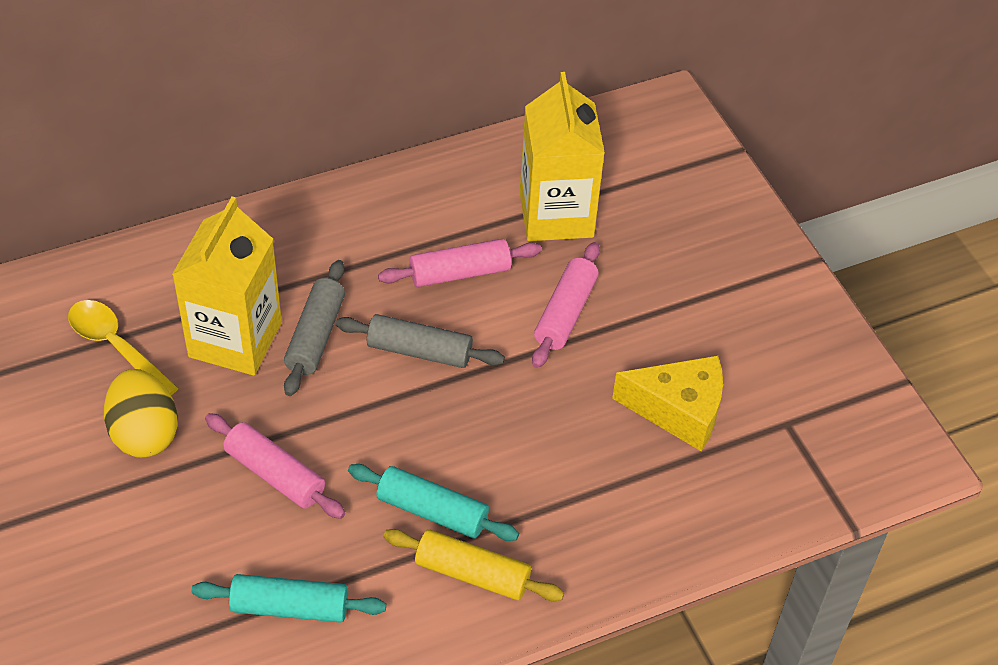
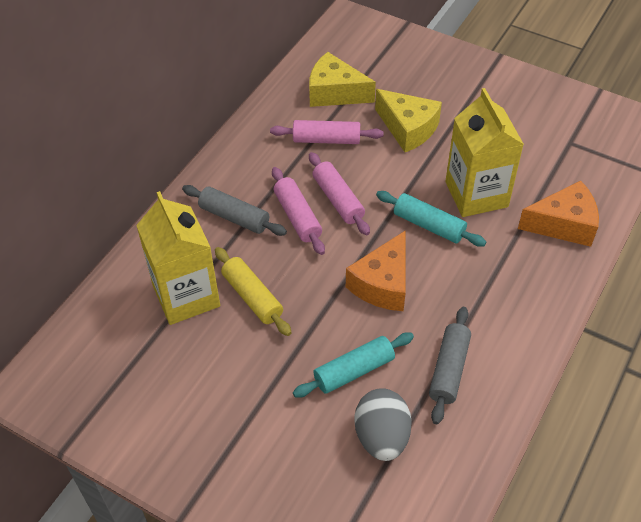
grey egg: 0 -> 1
orange cheese: 0 -> 2
yellow cheese: 1 -> 2
yellow egg: 1 -> 0
yellow spoon: 1 -> 0

